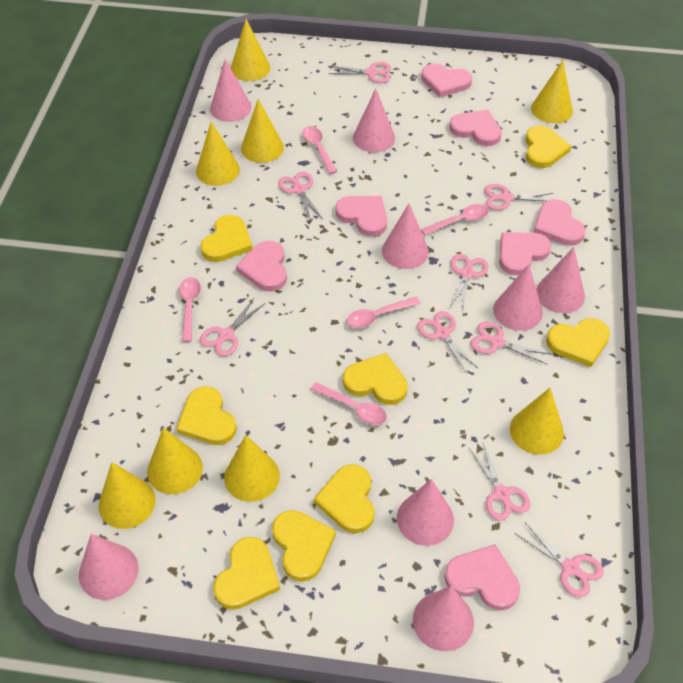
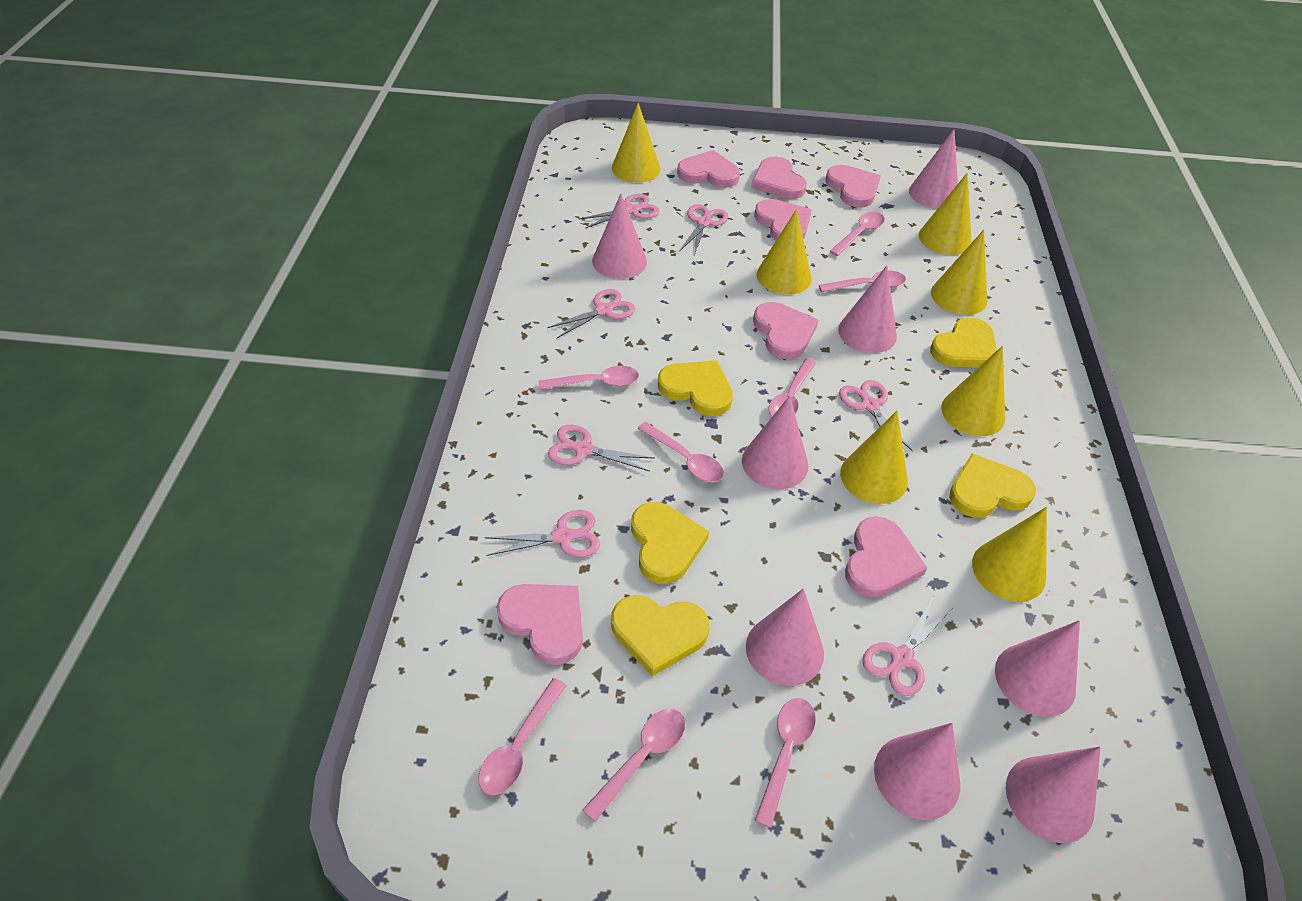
pink scissors: 9 -> 7
pink spoon: 5 -> 8
yellow cone: 8 -> 7
yellow heart: 8 -> 5

